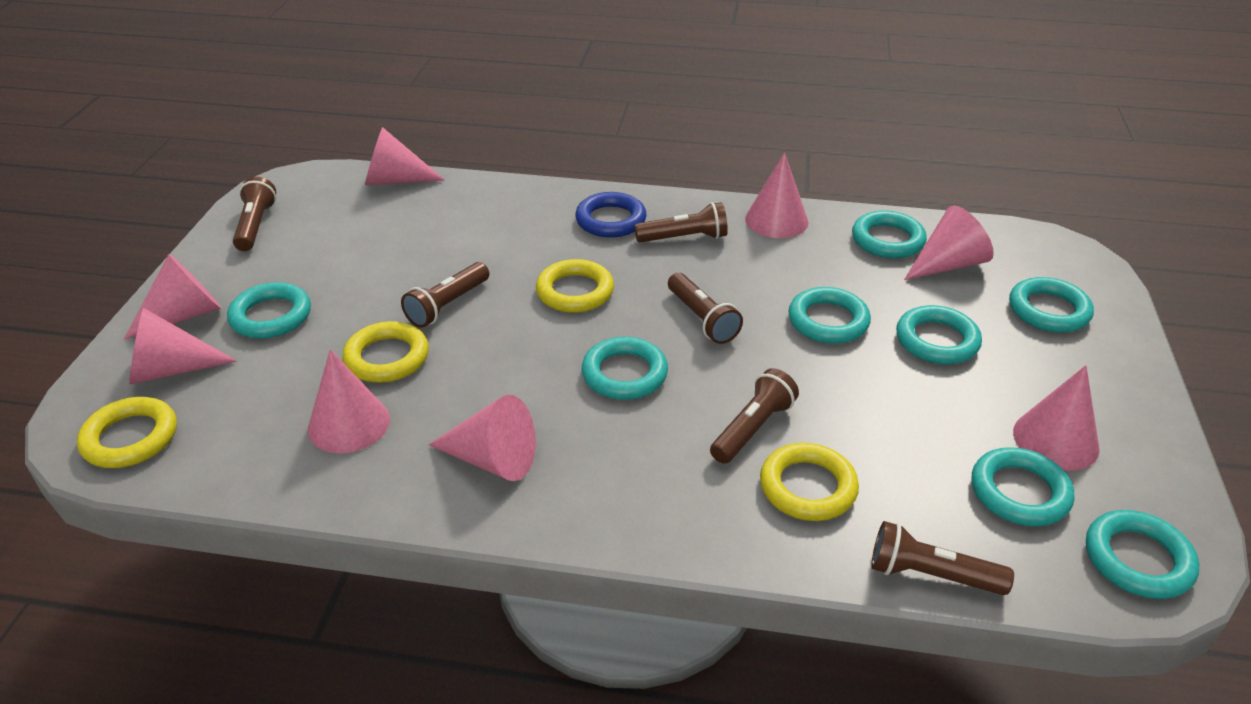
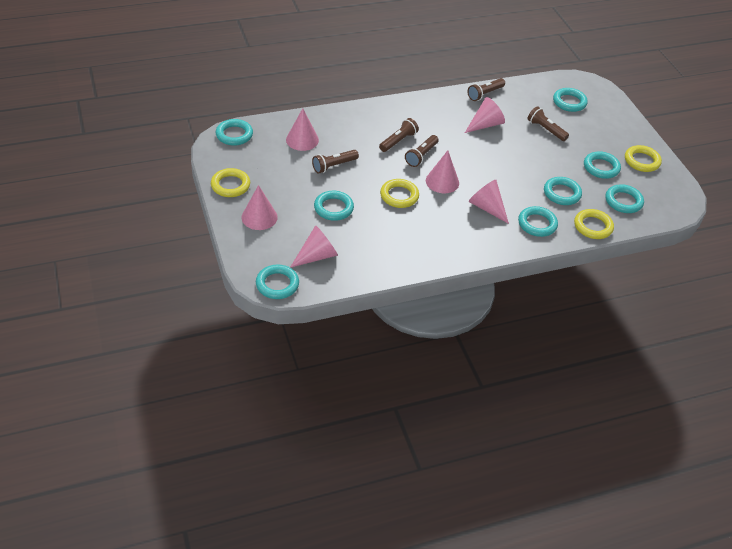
blue ring: 1 -> 0
brown flashlight: 6 -> 5
pink cone: 8 -> 6

